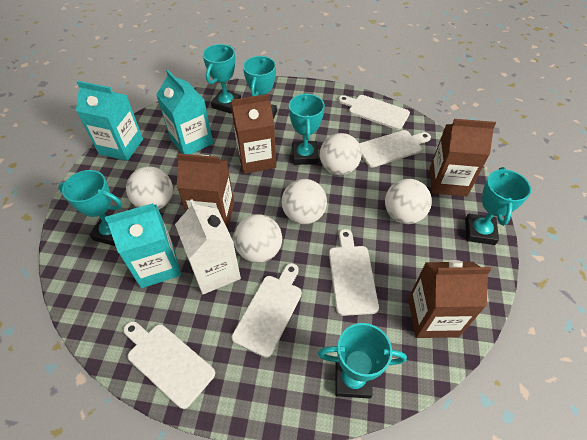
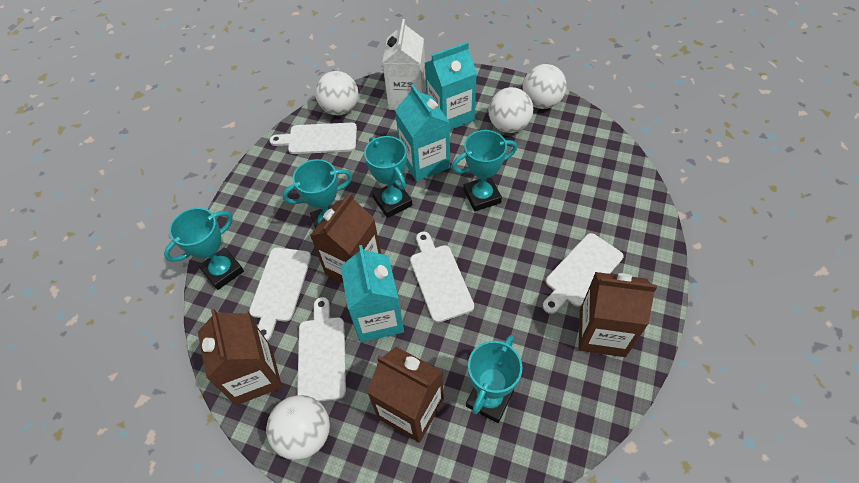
turquoise trophy: 6 -> 5
white ball: 5 -> 4

